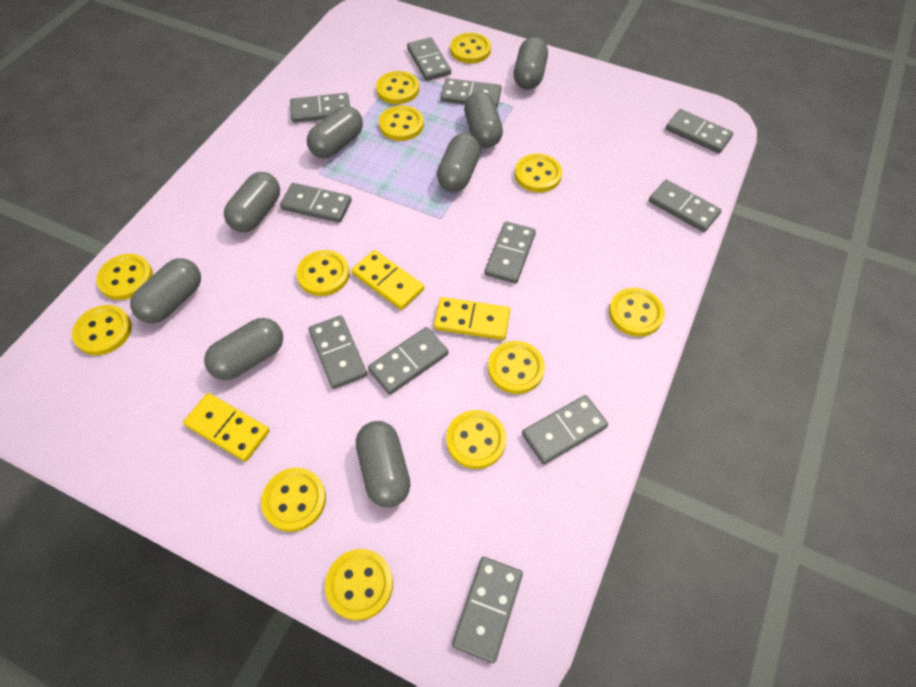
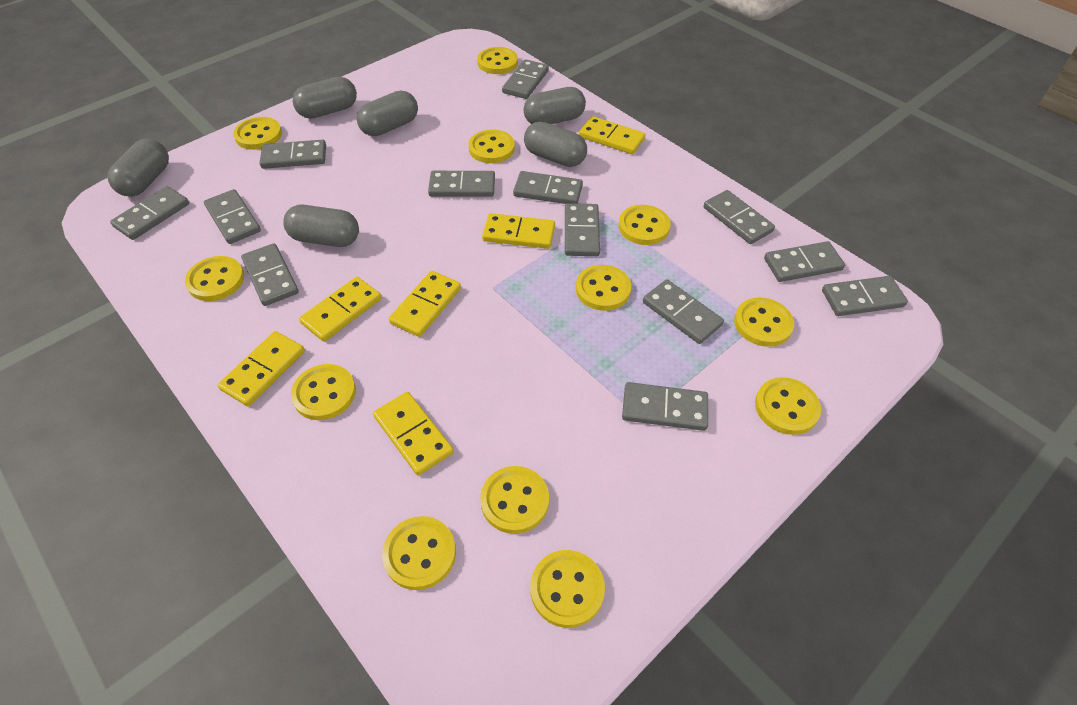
grey capsule: 8 -> 6
grey domino: 11 -> 13
yellow domino: 3 -> 6

